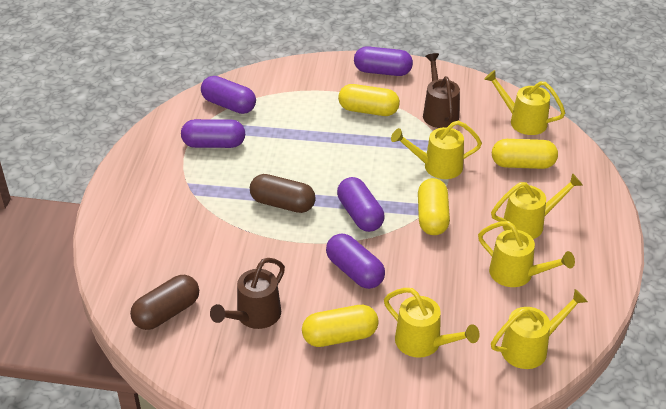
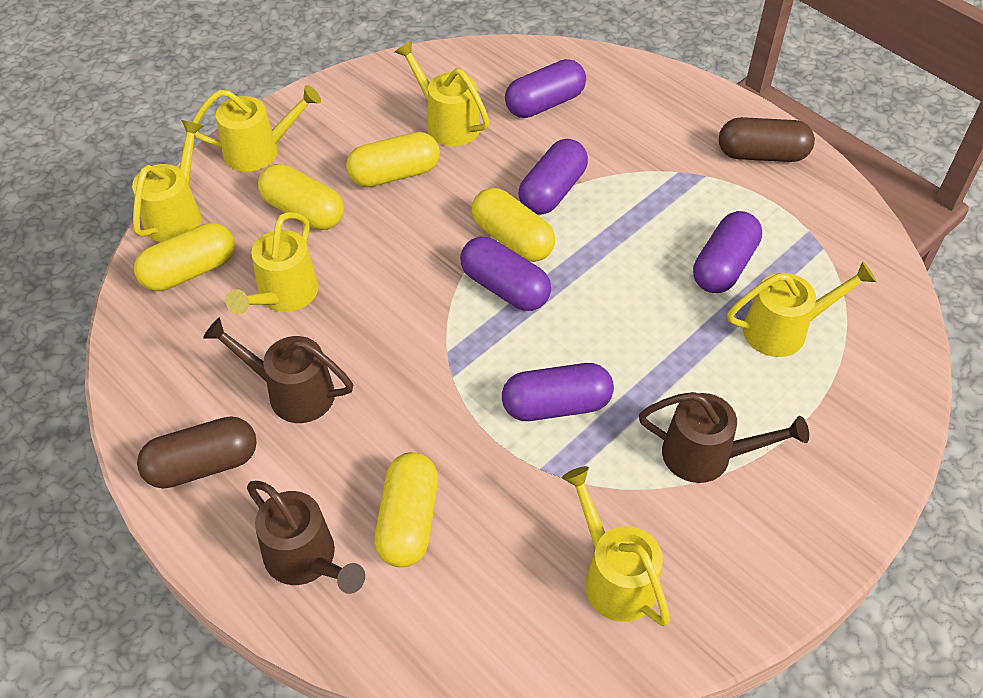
brown watering can: 2 -> 3
yellow capsule: 4 -> 5

